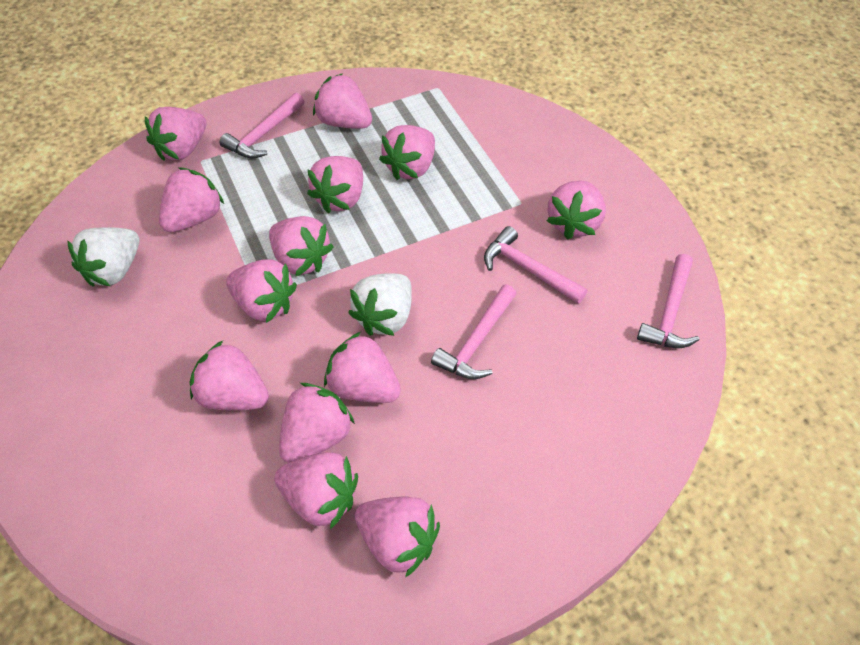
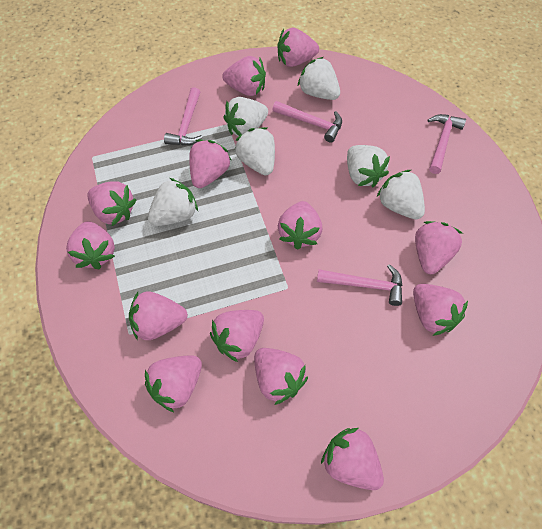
white strawberry: 2 -> 6

